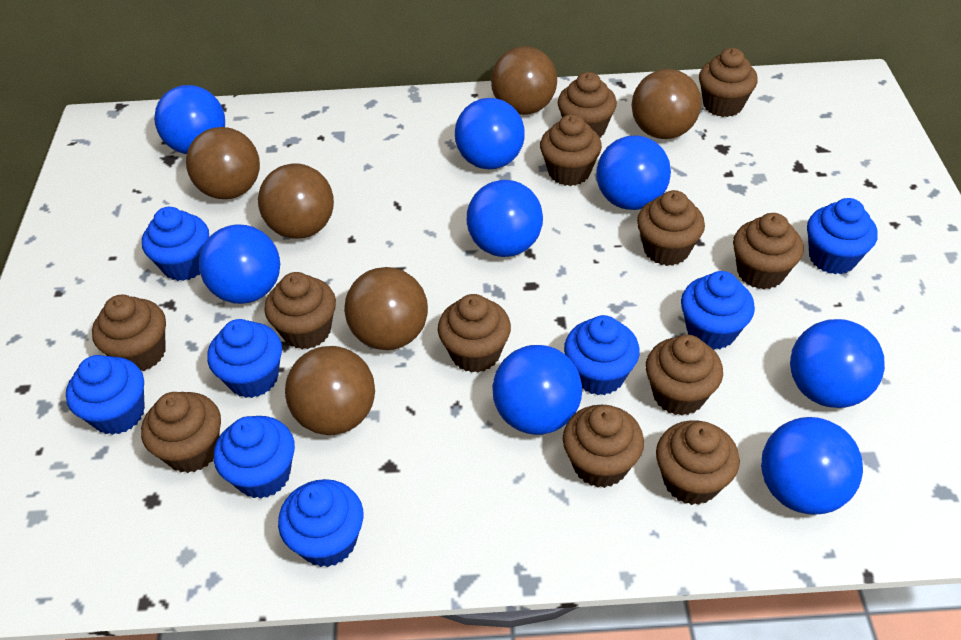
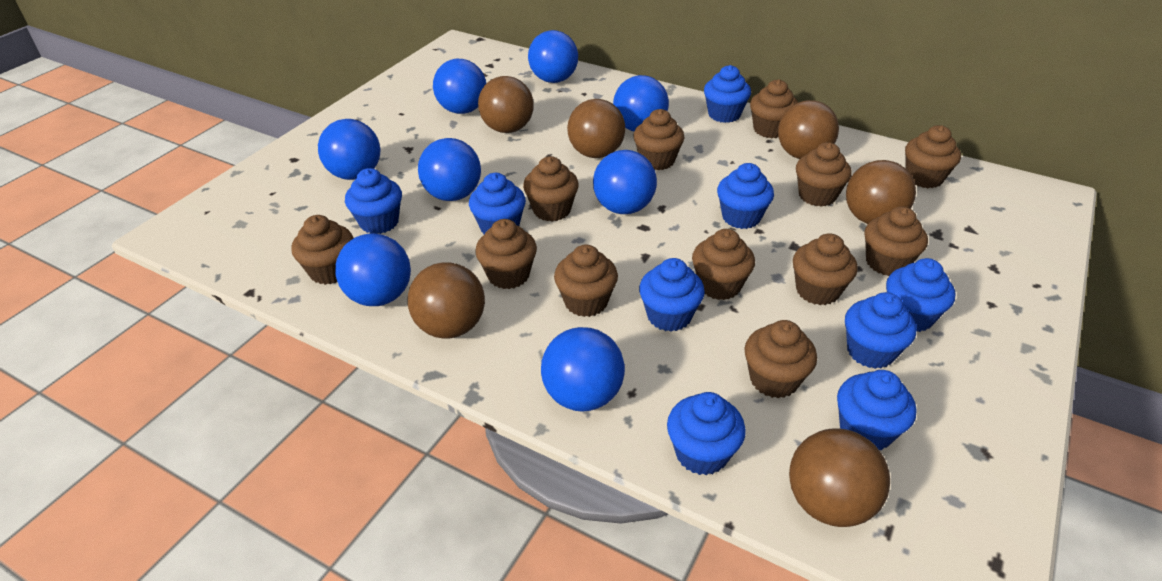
blue cupcake: 8 -> 9

